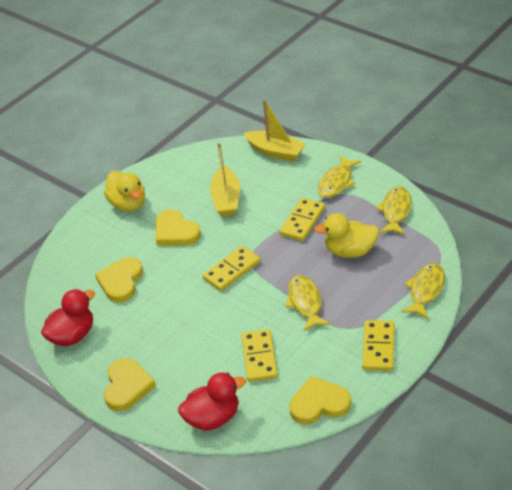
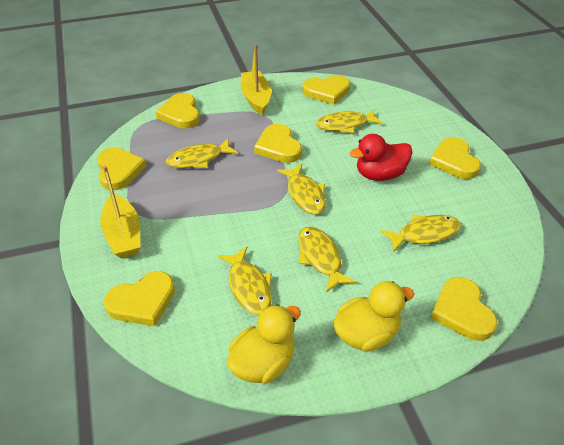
red duck: 2 -> 1
yellow domino: 4 -> 0
yellow fish: 4 -> 6
yellow heart: 4 -> 7

